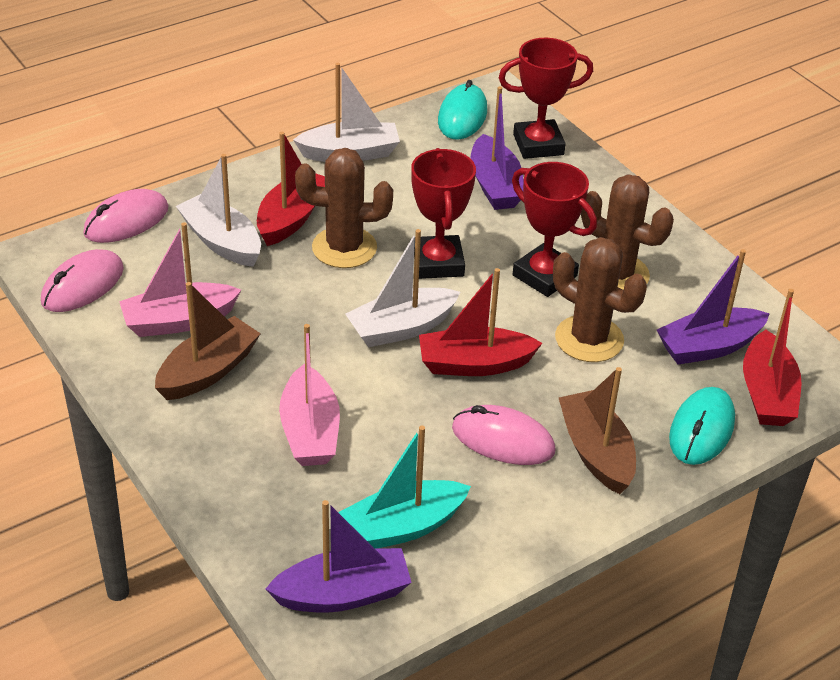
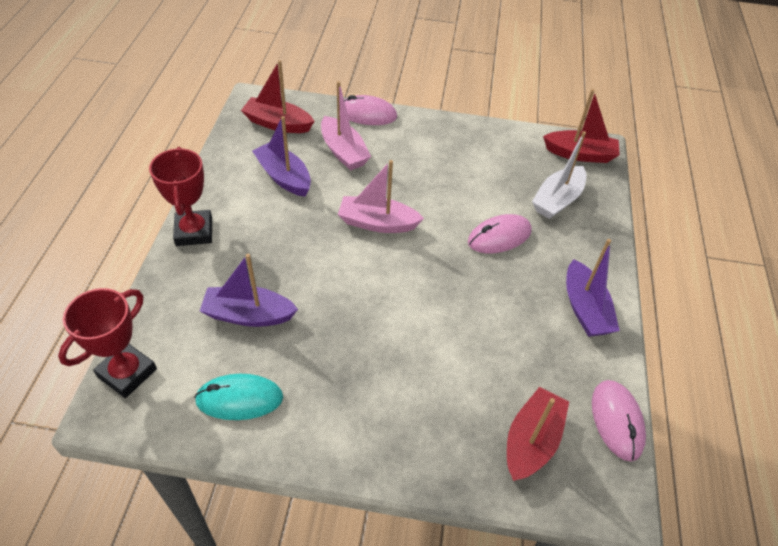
brown boat: 2 -> 0
brown cactus: 3 -> 0
red trophy: 3 -> 2
turquoise boat: 1 -> 0
turquoise mouse: 2 -> 1
white boat: 3 -> 1

